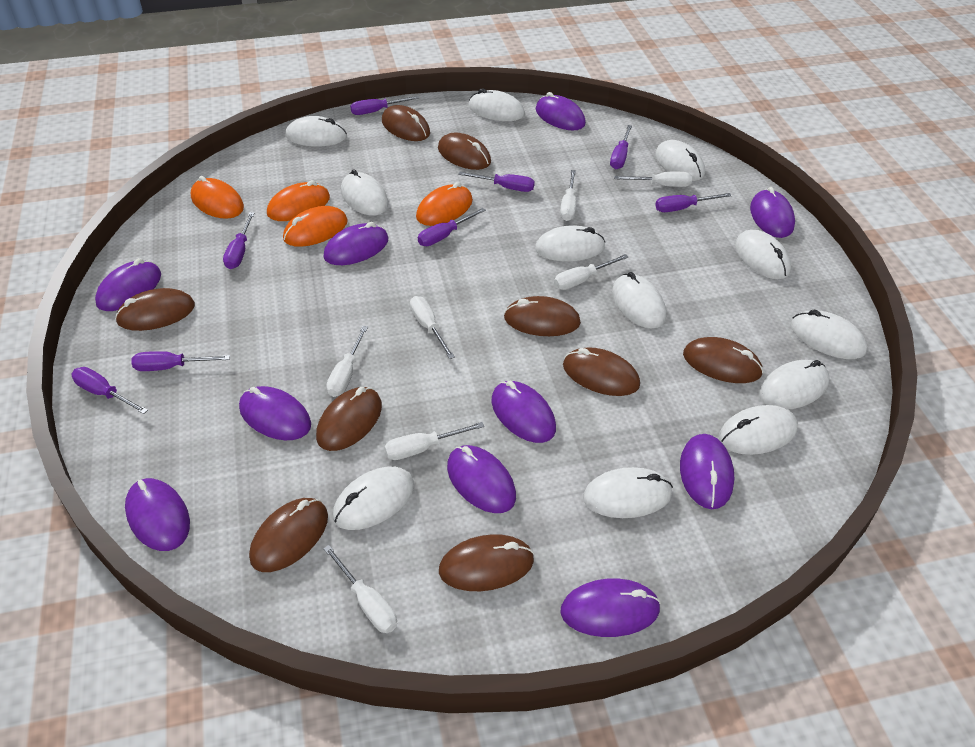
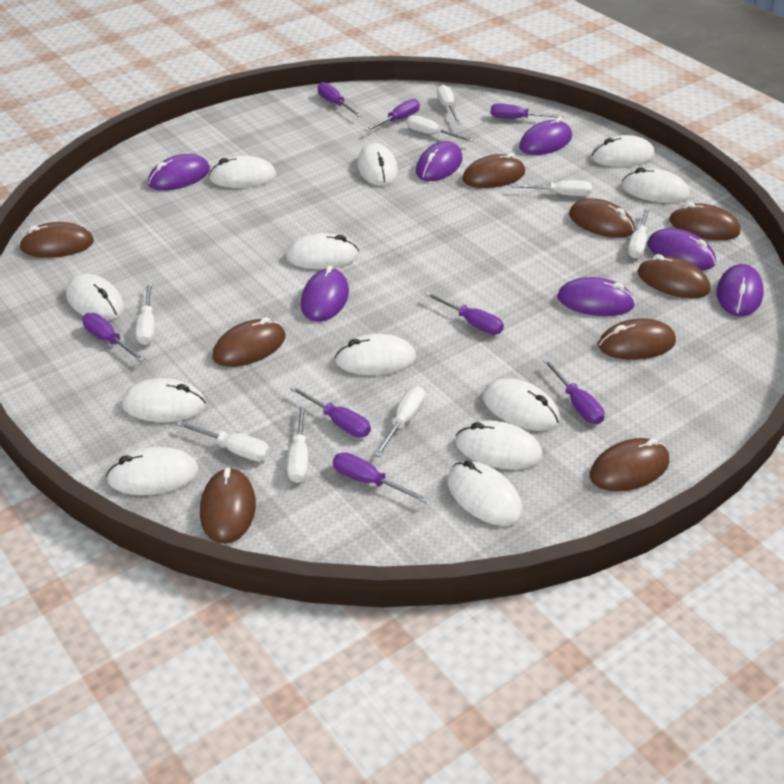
orange mouse: 4 -> 0
purple mouse: 10 -> 7
white screwdriver: 7 -> 8

